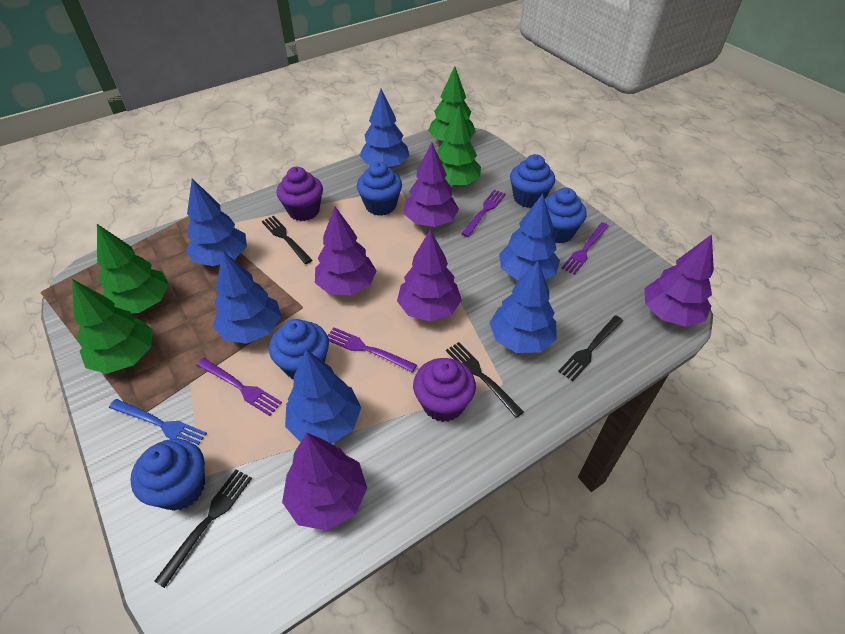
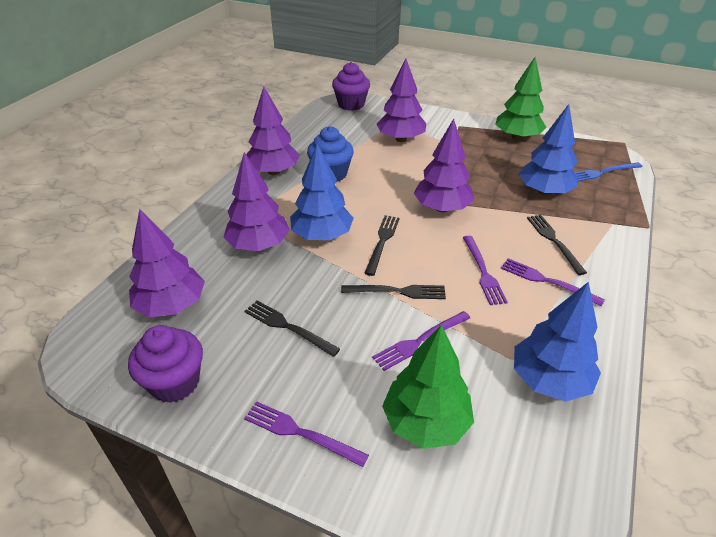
blue cupcake: 5 -> 1
blue tree: 6 -> 3
green tree: 4 -> 2

